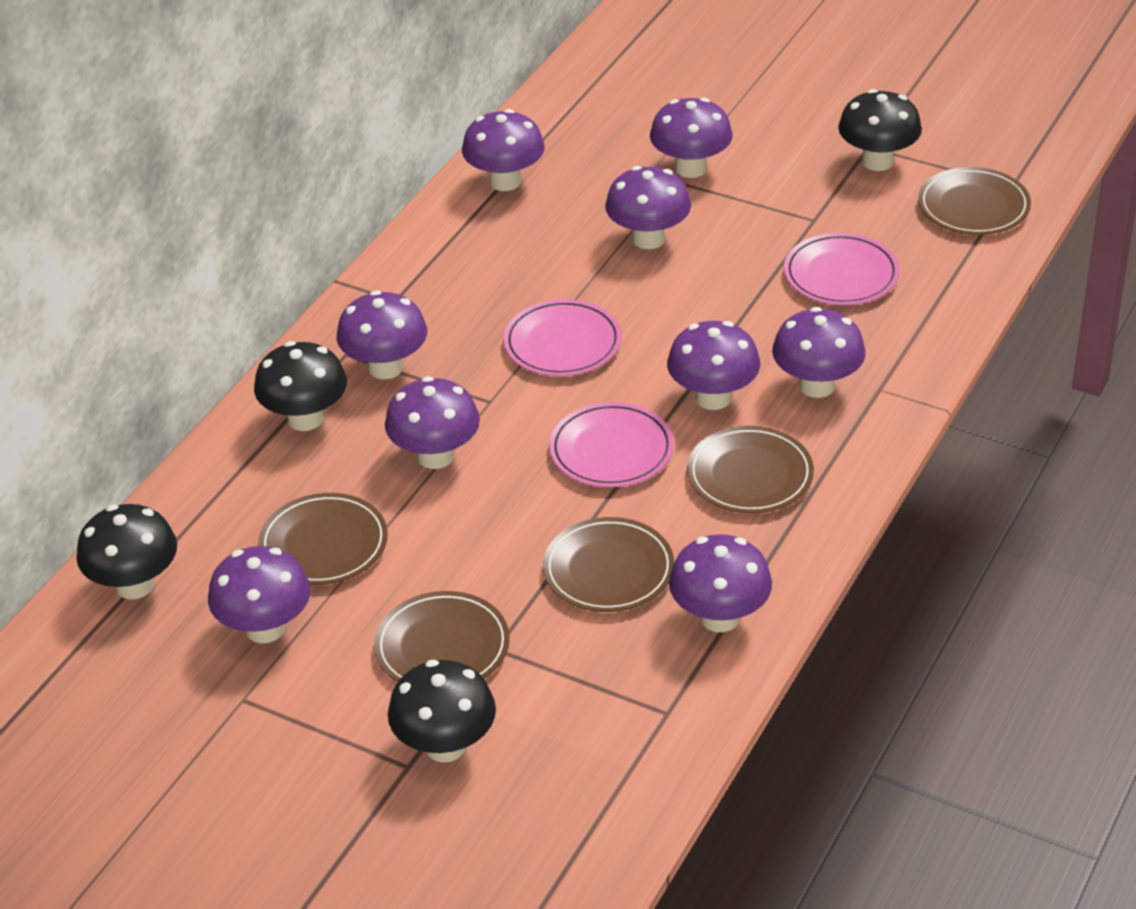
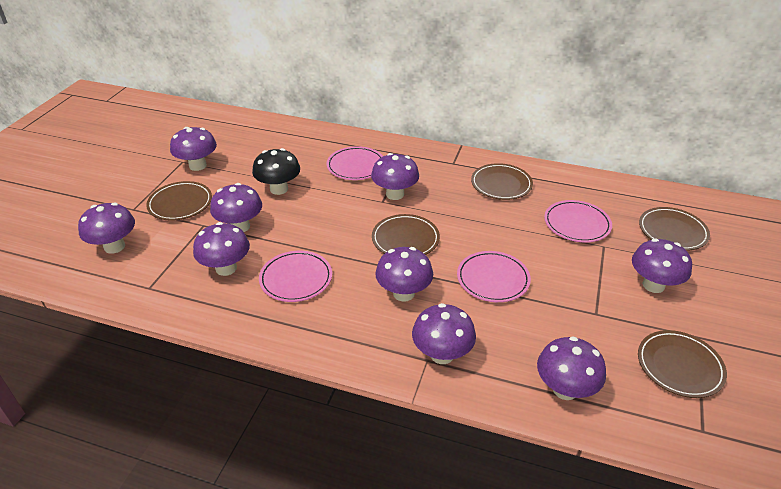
black mushroom: 4 -> 1
pink plate: 3 -> 4

